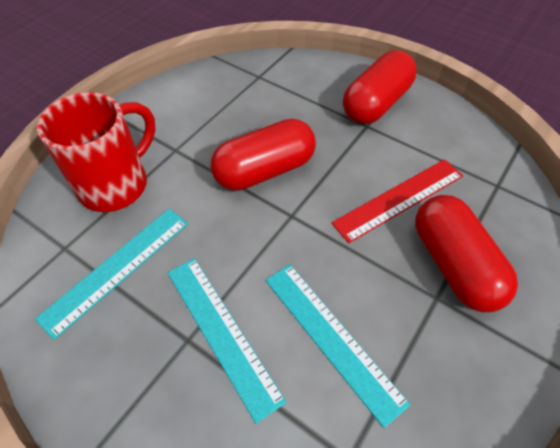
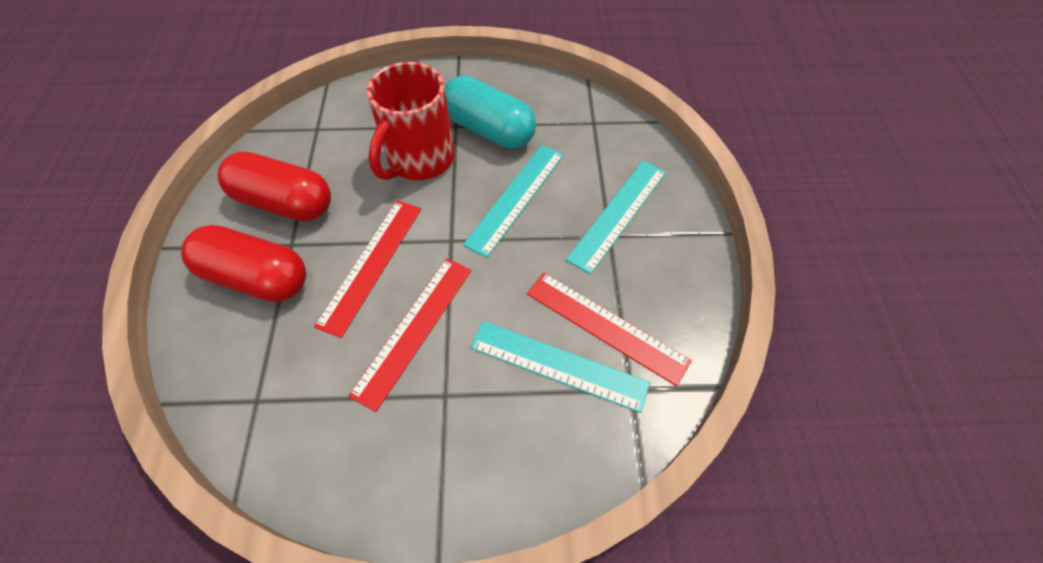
red capsule: 3 -> 2
red ruler: 1 -> 3
turquoise capsule: 0 -> 1

